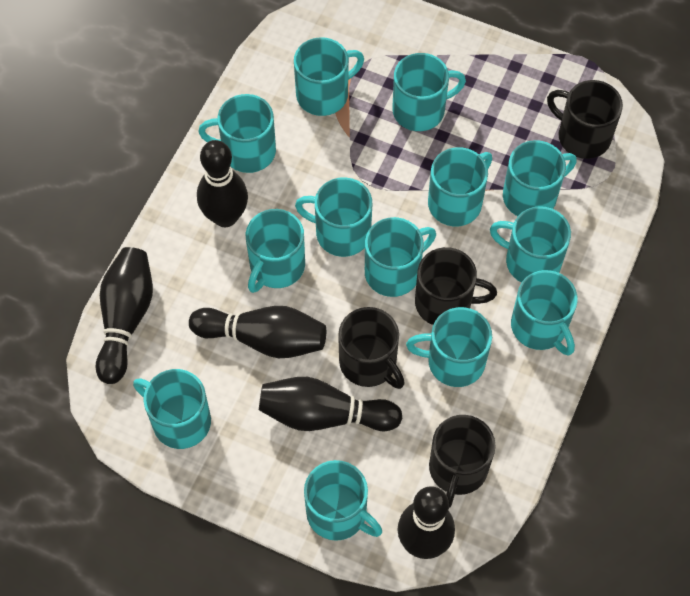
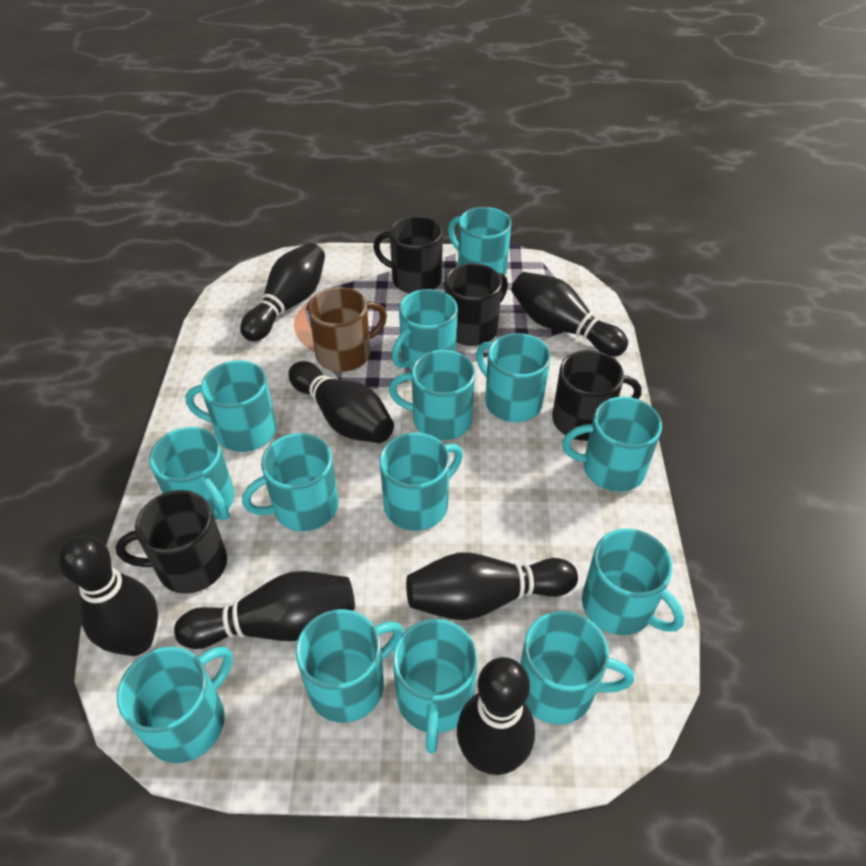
black bowling pin: 5 -> 7
brown mug: 0 -> 1
turquoise mug: 13 -> 14

